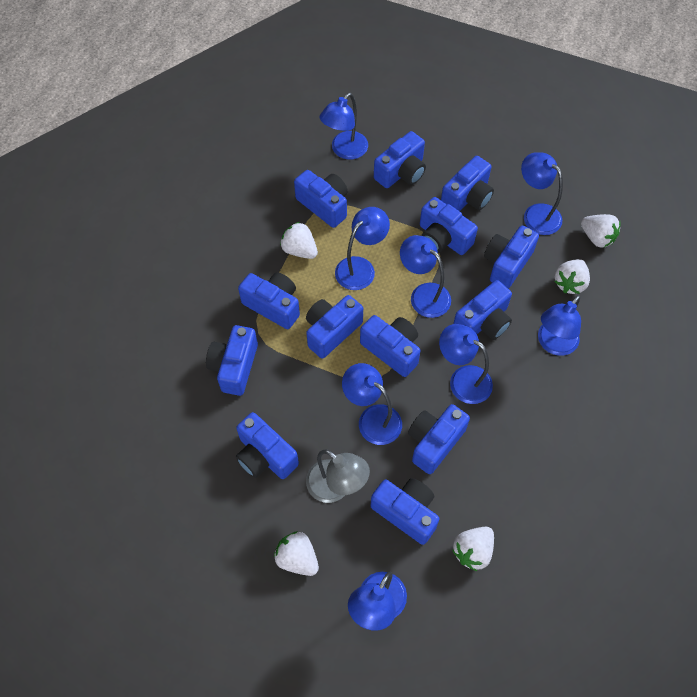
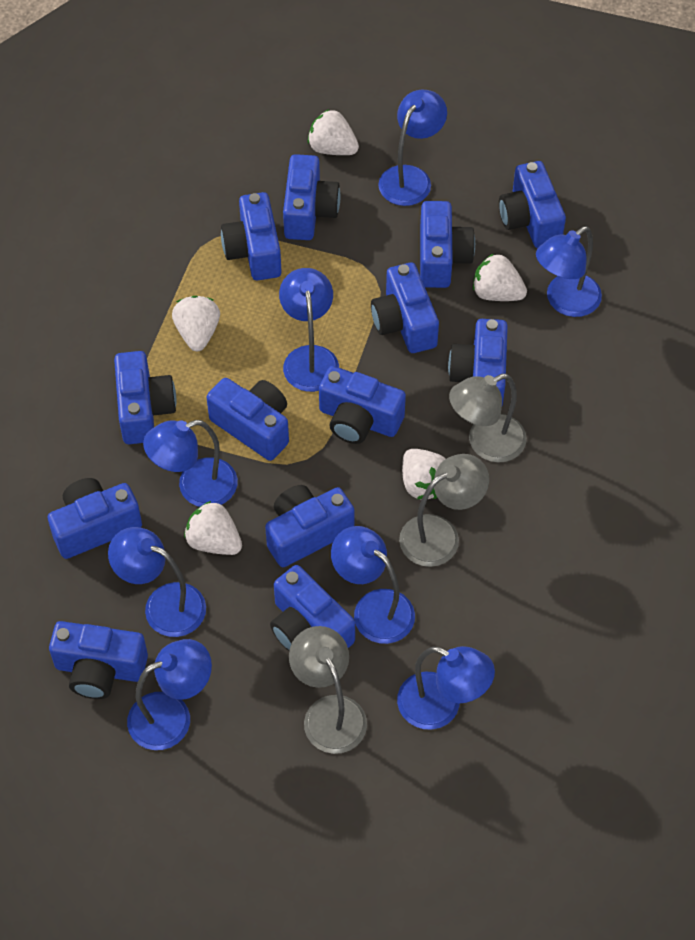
grey lamp: 1 -> 3

